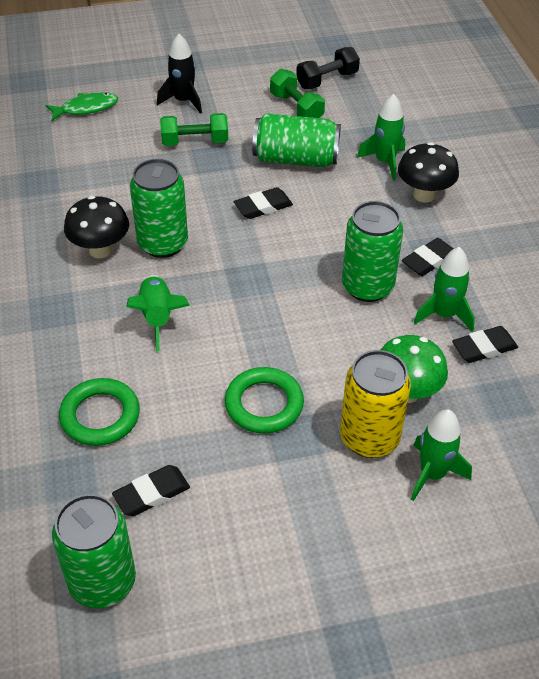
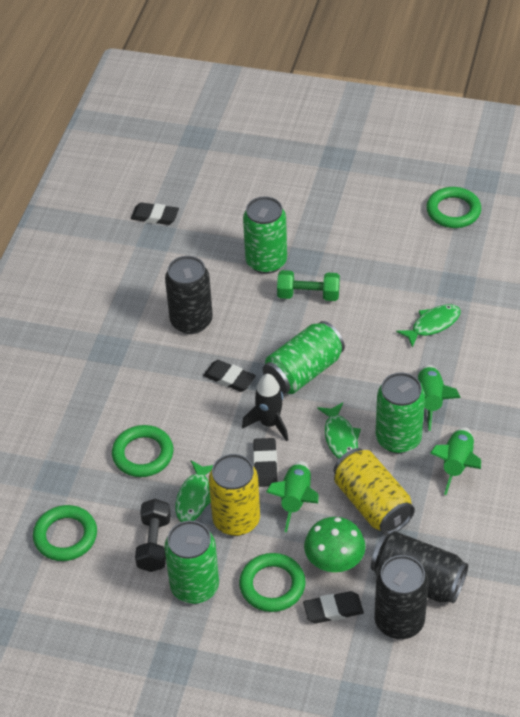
black can: 0 -> 3
black mushroom: 2 -> 0
green dumbbell: 2 -> 1
green fish: 1 -> 3
green ring: 2 -> 4
green rocket: 4 -> 3
yellow can: 1 -> 2

